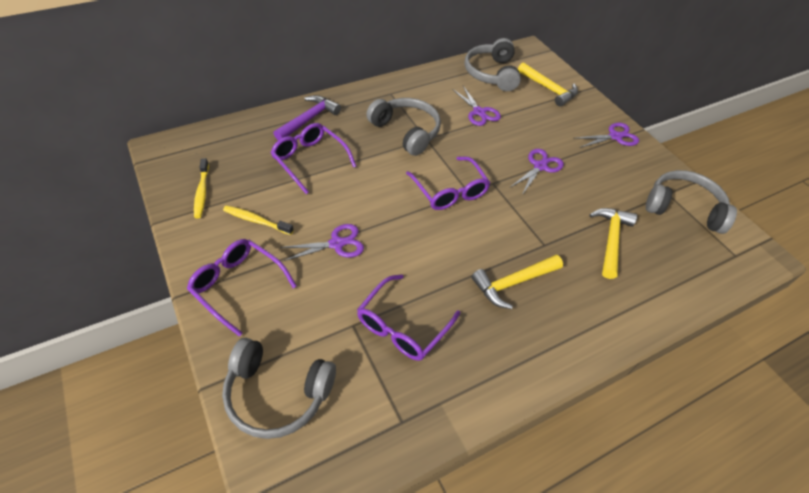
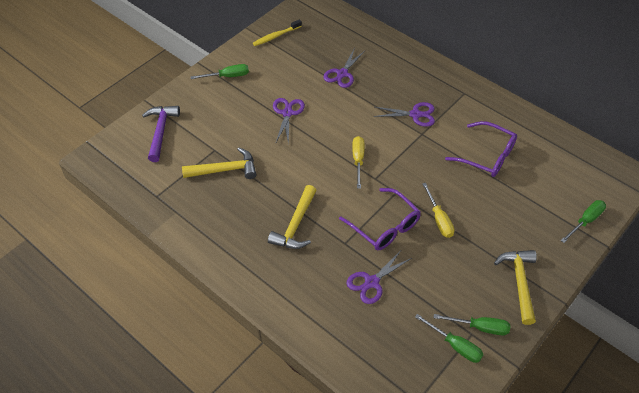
green screwdriver: 0 -> 4
grey headphones: 4 -> 0
purple glasses: 4 -> 2
yellow screwdriver: 0 -> 2
yellow toothbrush: 2 -> 1

